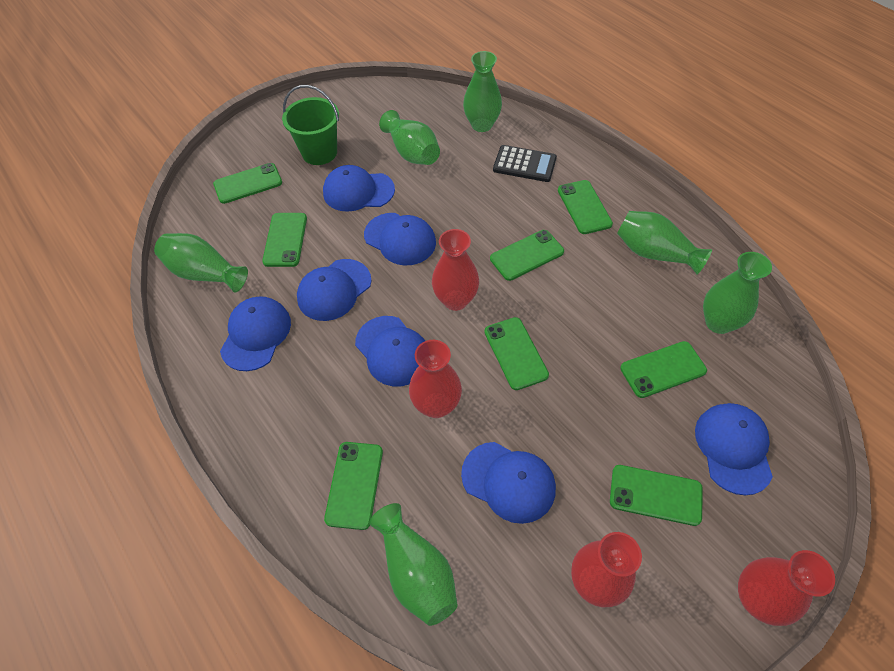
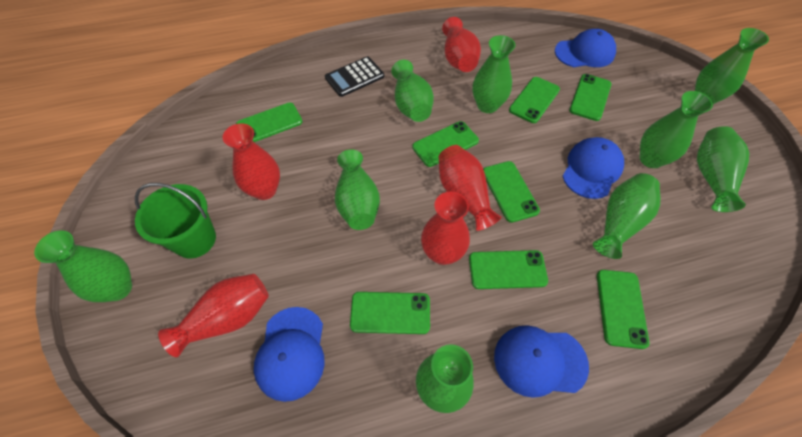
blue cap: 7 -> 4
green vase: 6 -> 9
red vase: 4 -> 5

